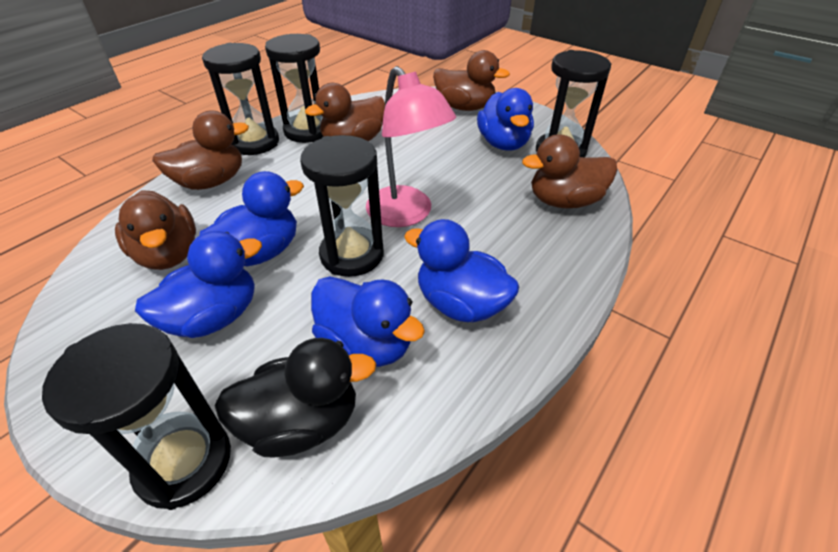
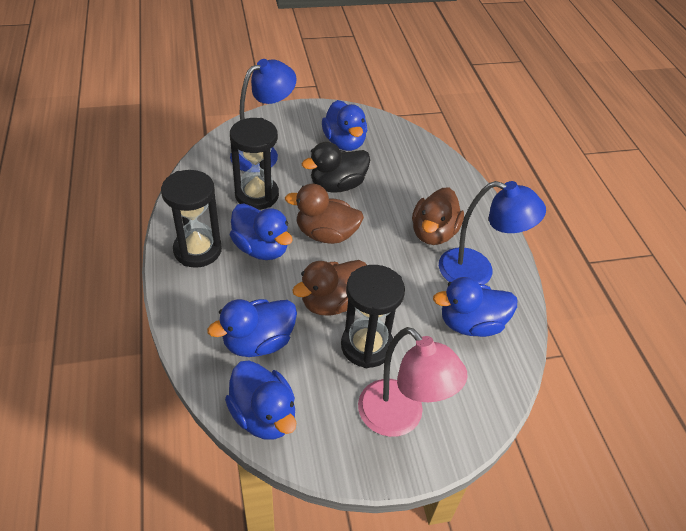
black hourglass: 5 -> 3
blue lamp: 0 -> 2
brown duck: 5 -> 3

